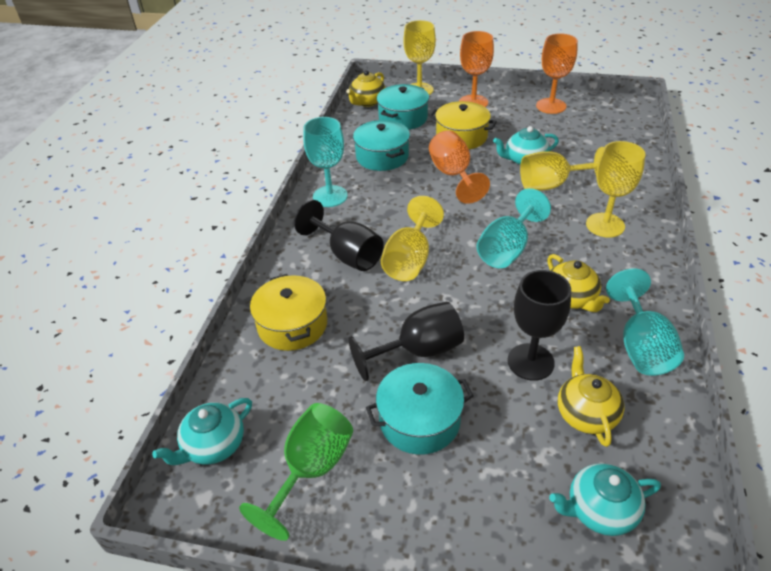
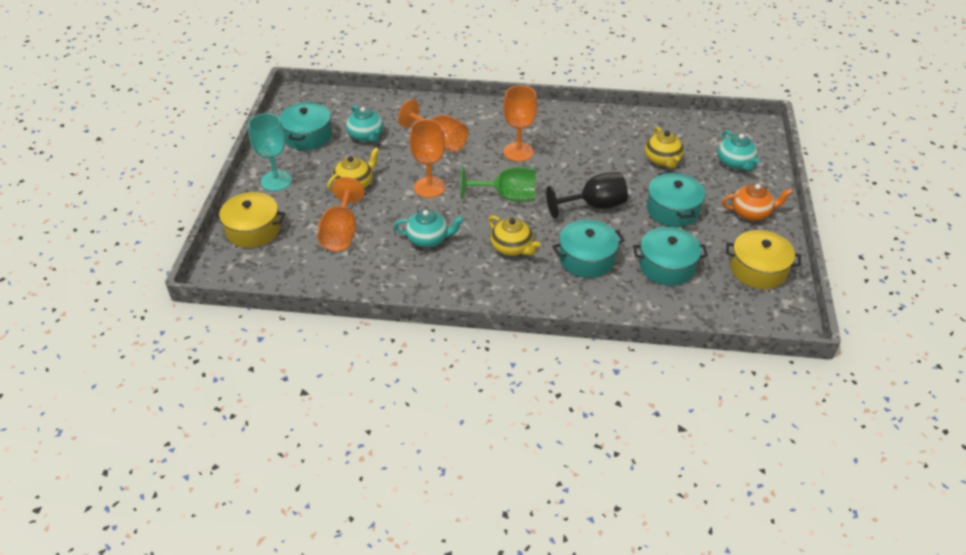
black goblet: 3 -> 1
orange goblet: 3 -> 4
orange teapot: 0 -> 1
turquoise goblet: 3 -> 1
turquoise pot: 3 -> 4
yellow goblet: 4 -> 0

